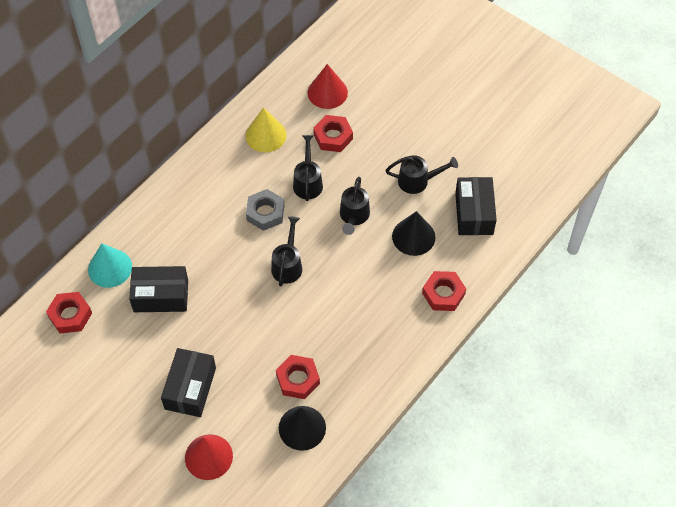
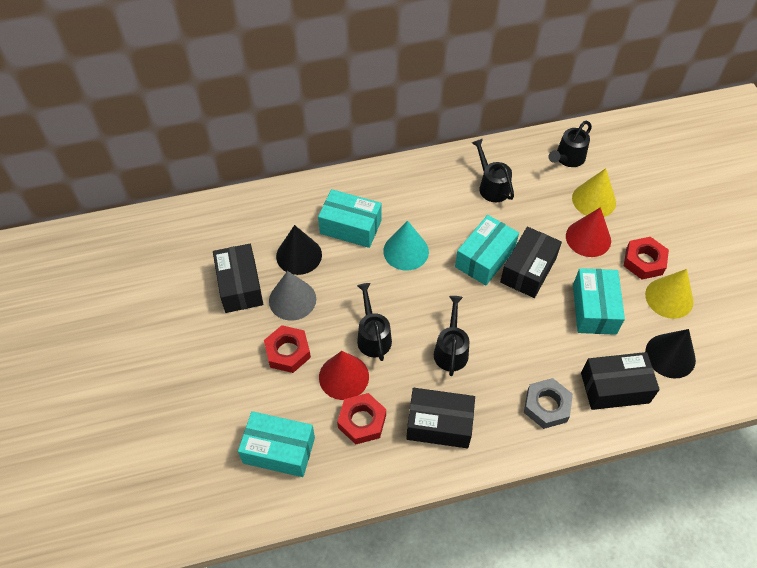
black box: 3 -> 4
grey cone: 0 -> 1
red nut: 4 -> 3
turquoise box: 0 -> 4
yellow cone: 1 -> 2

